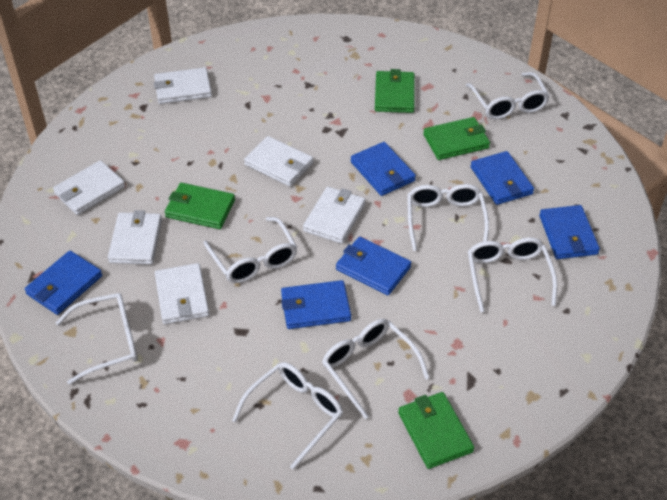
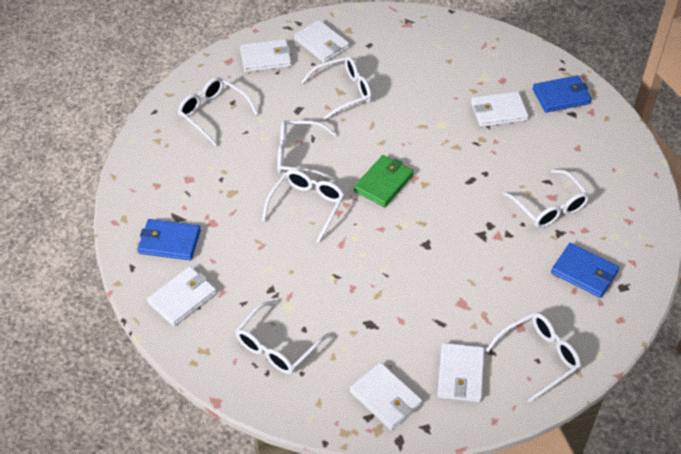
blue wallet: 6 -> 3
green wallet: 4 -> 1

